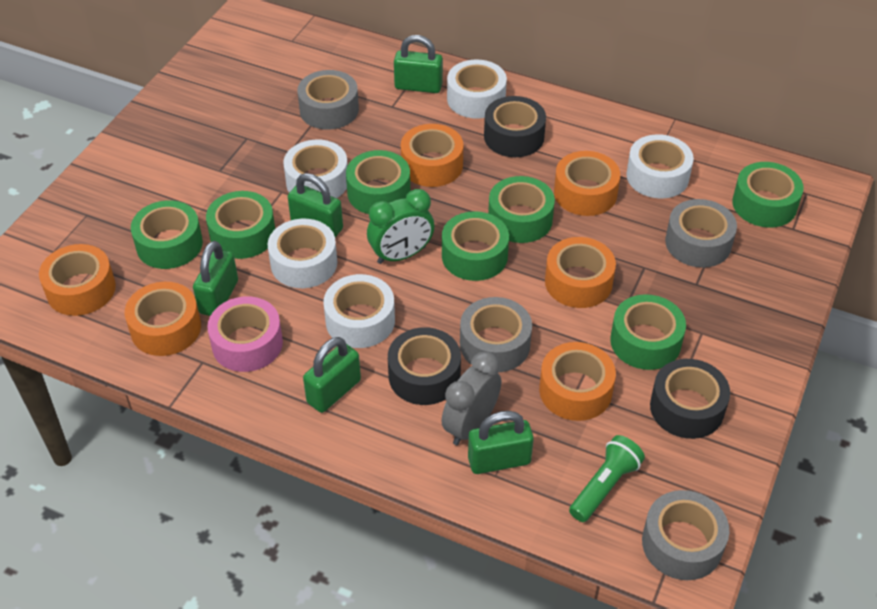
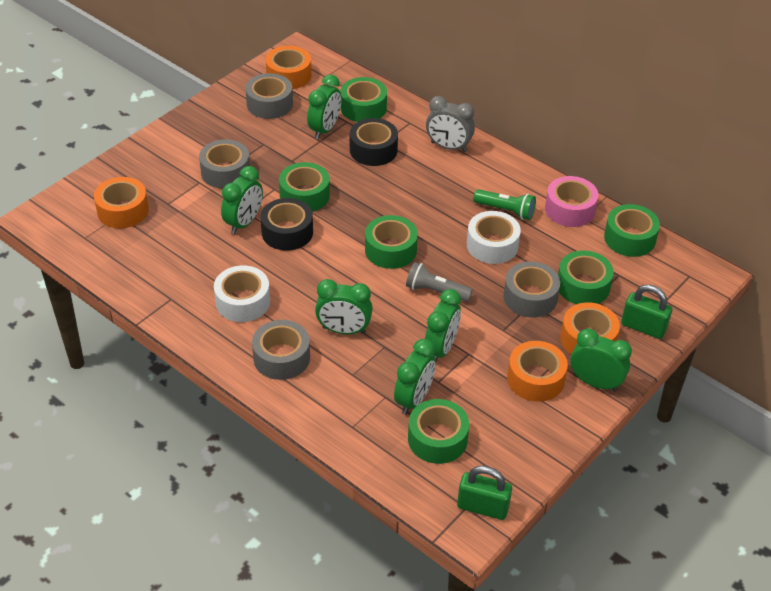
black tape: 3 -> 2
green clock: 1 -> 6
green padlock: 5 -> 2
green tape: 7 -> 6
grey flashlight: 0 -> 1
orange tape: 6 -> 4
white tape: 5 -> 2

